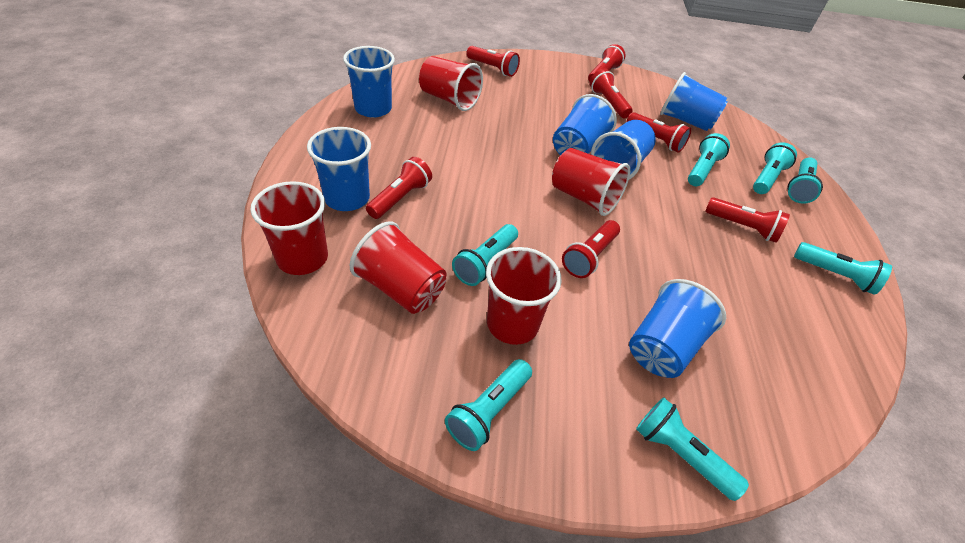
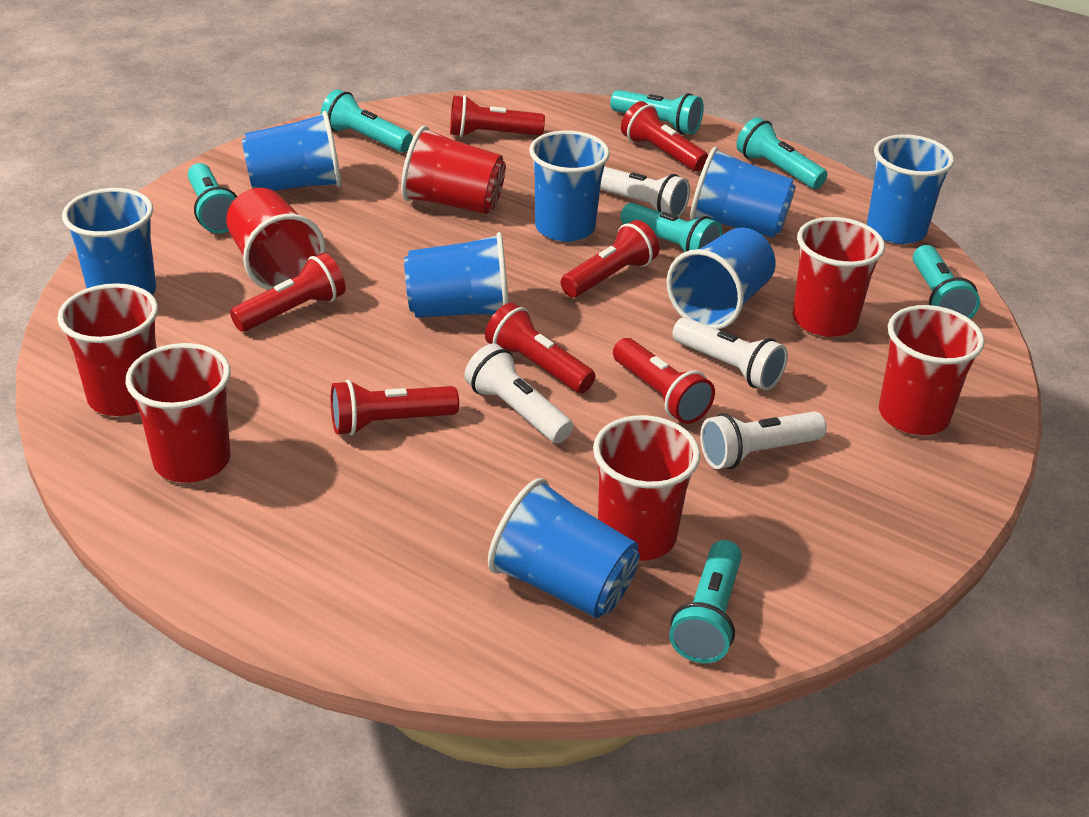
blue cup: 6 -> 8
red cup: 5 -> 7
white flashlight: 0 -> 4

